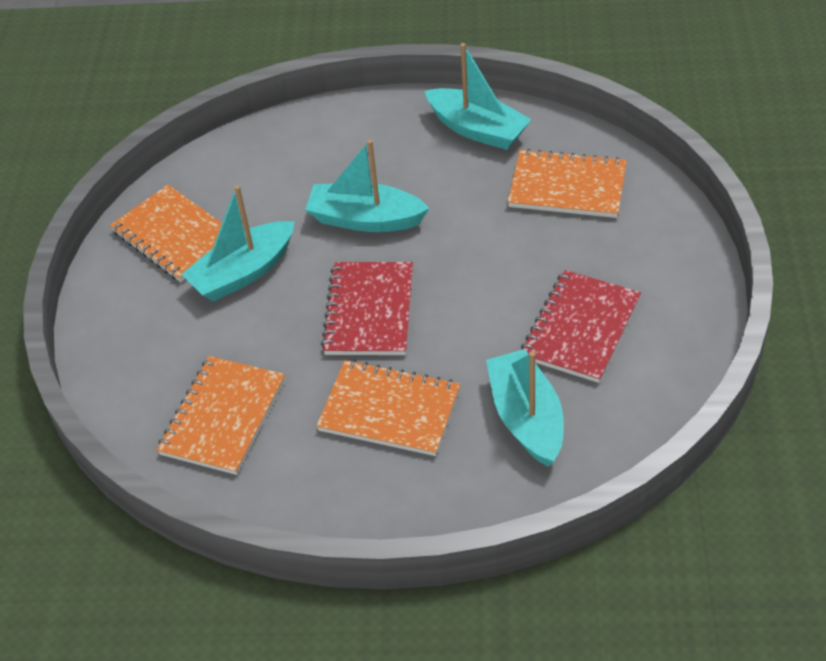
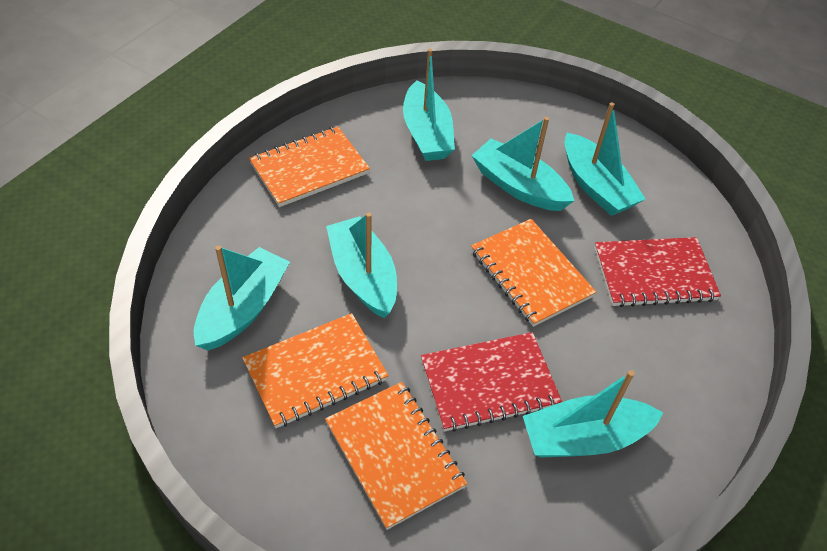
turquoise boat: 4 -> 6

